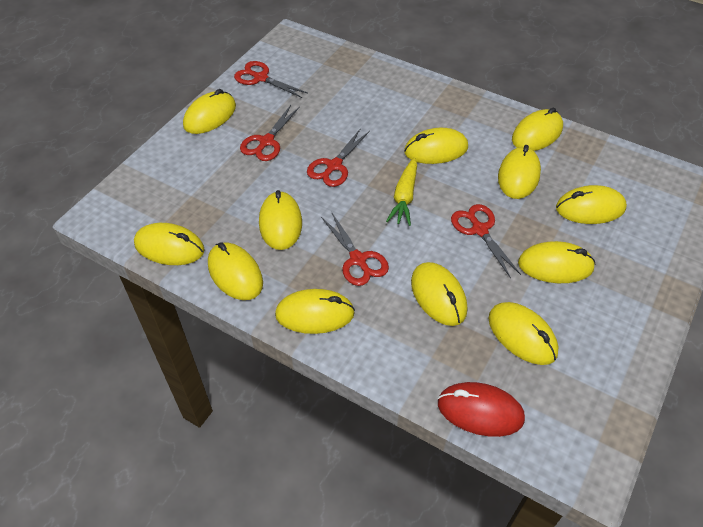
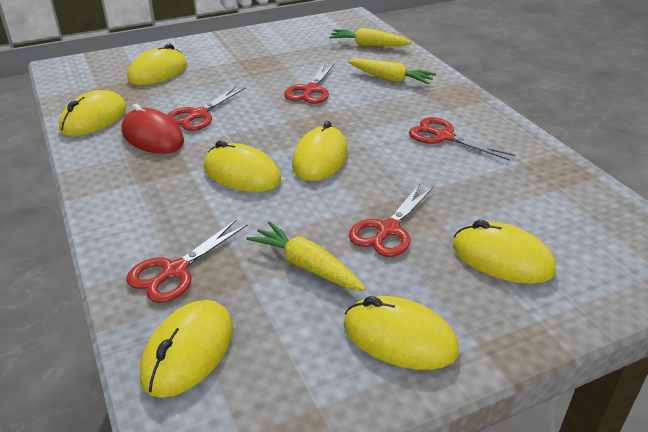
yellow carrot: 1 -> 3
yellow mouse: 12 -> 7

